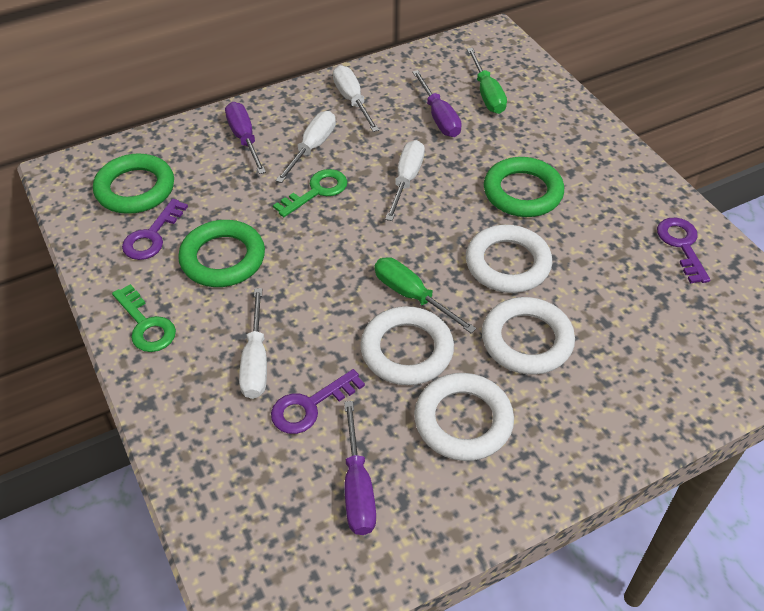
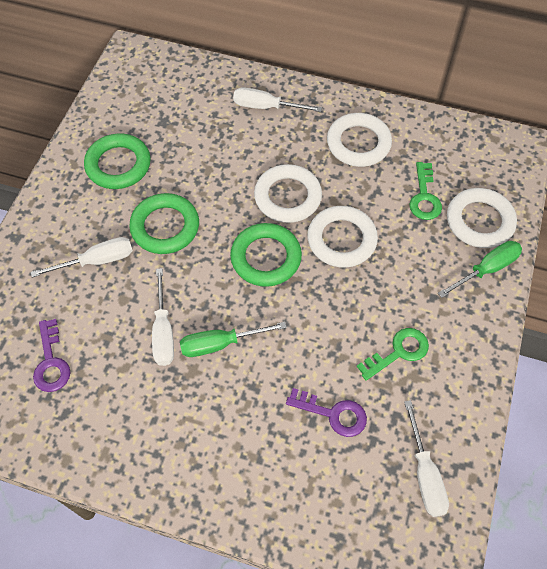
purple key: 3 -> 2
purple screwdriver: 3 -> 0

